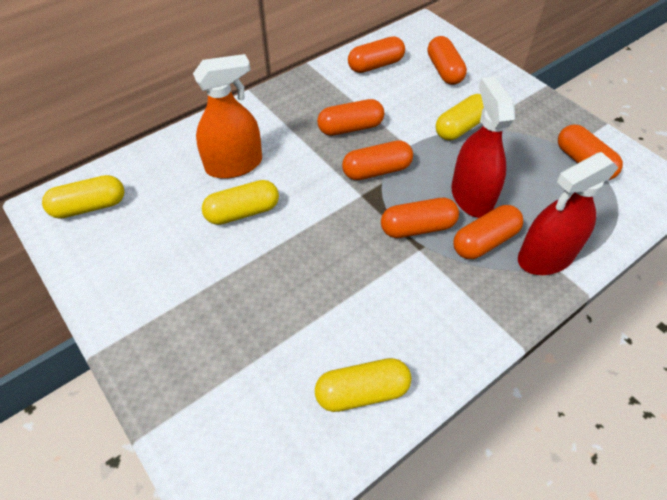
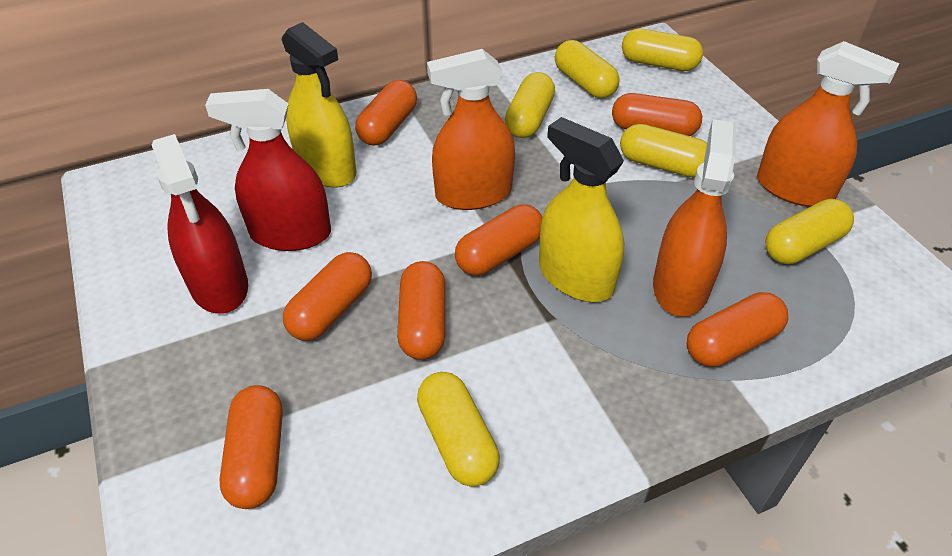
orange spray bottle: 1 -> 3
yellow capsule: 4 -> 6
yellow spray bottle: 0 -> 2

